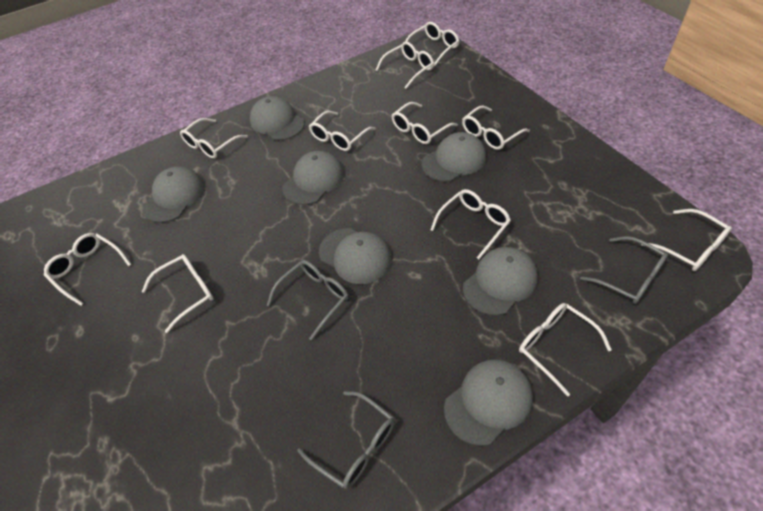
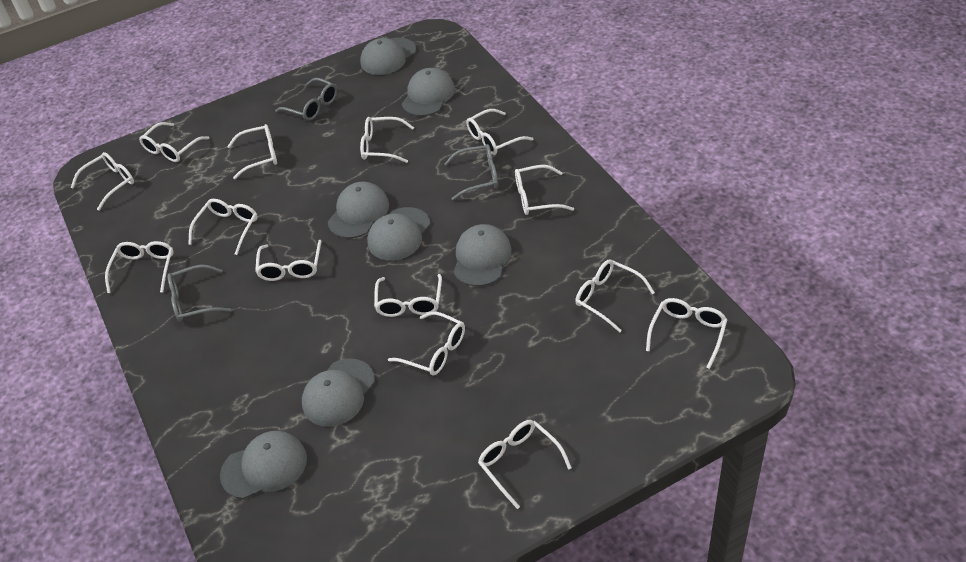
white glasses: 11 -> 14

